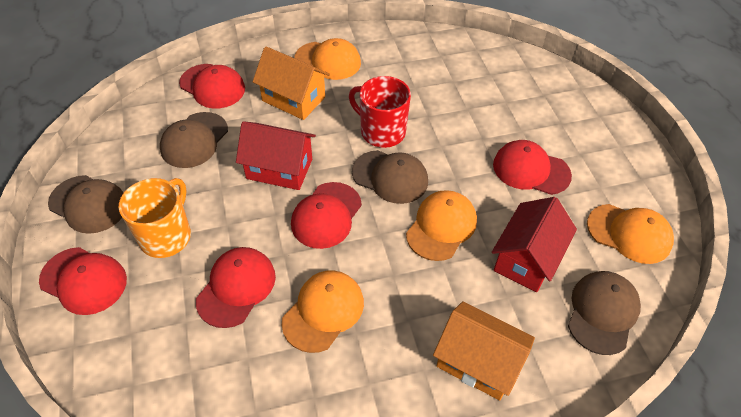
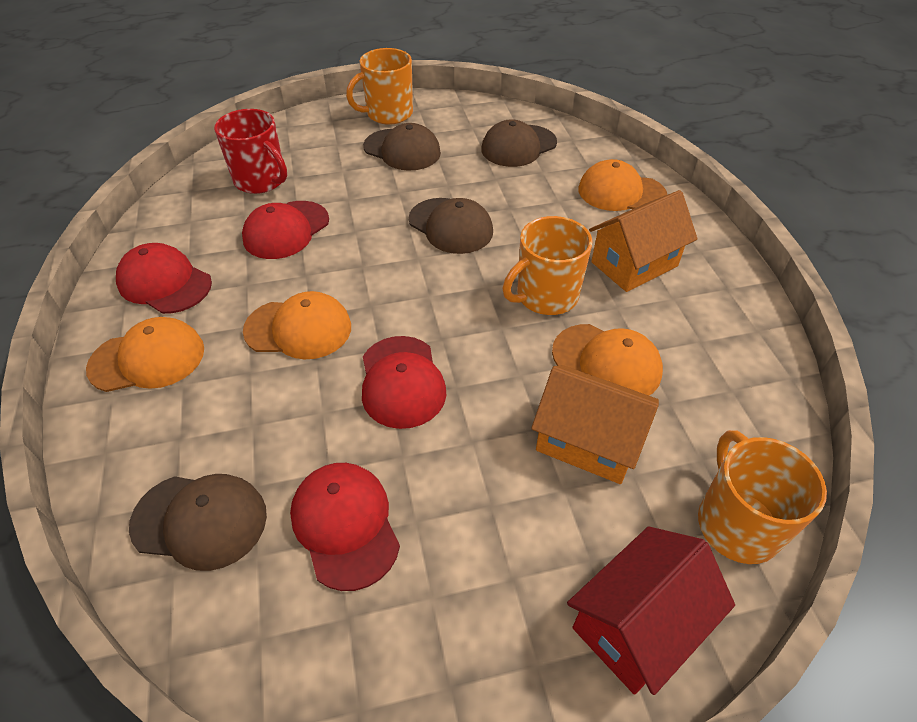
orange mug: 1 -> 3
red cap: 5 -> 4
red house: 2 -> 1

